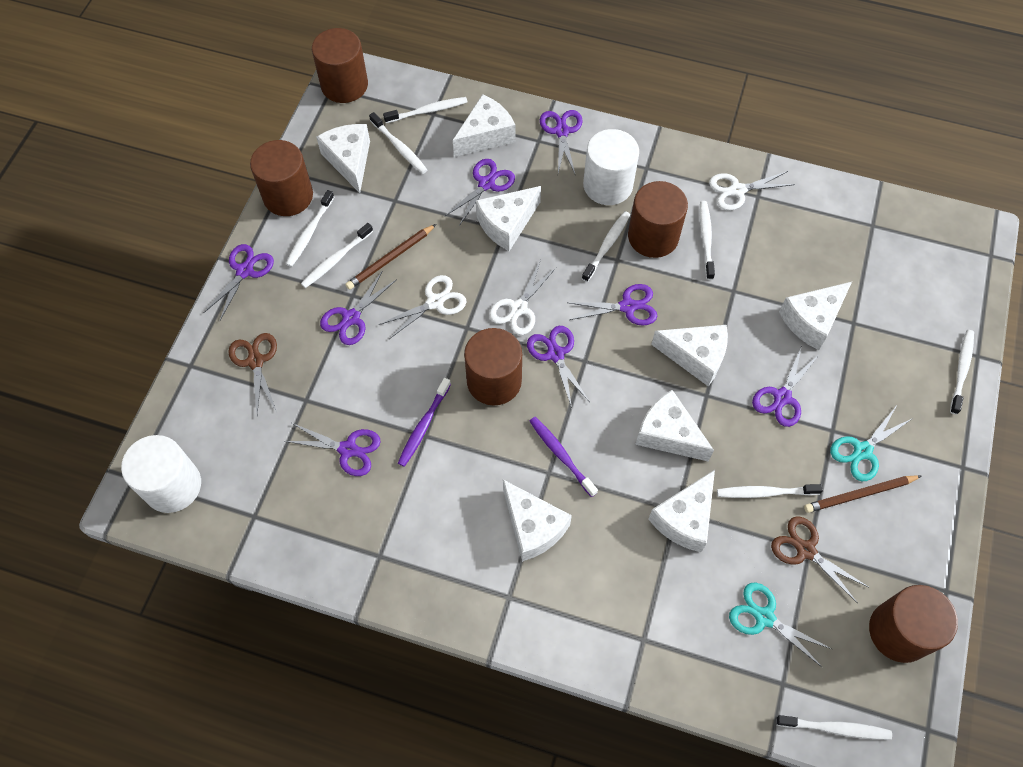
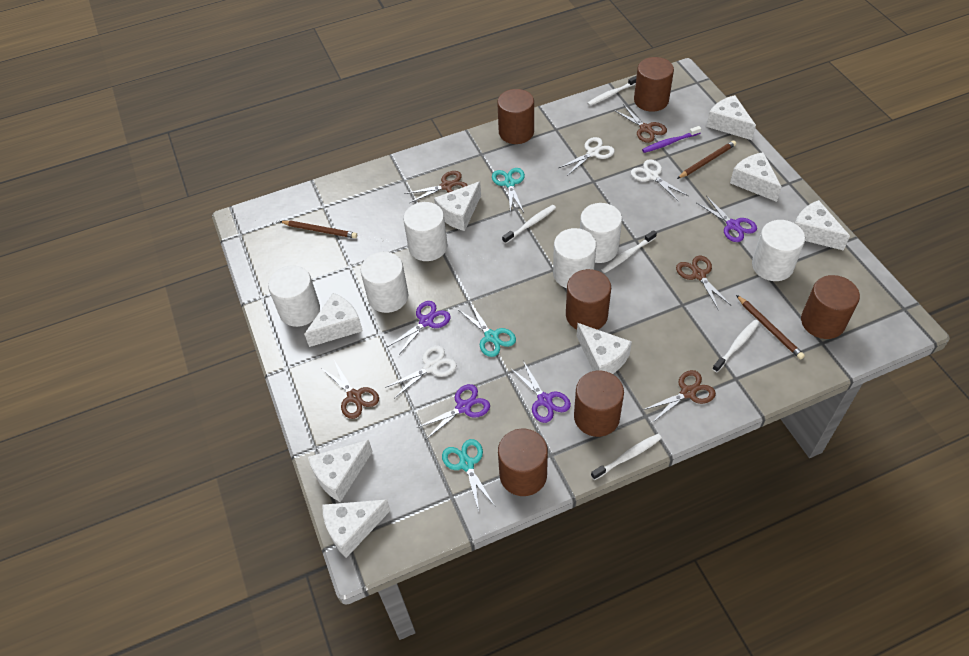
brown cylinder: 5 -> 6
brown pencil: 2 -> 3
brown scissors: 2 -> 5
purple scissors: 8 -> 4
purple toothbrush: 2 -> 1
turquoise scissors: 2 -> 3
white cylinder: 2 -> 6
white toothbrush: 9 -> 5

